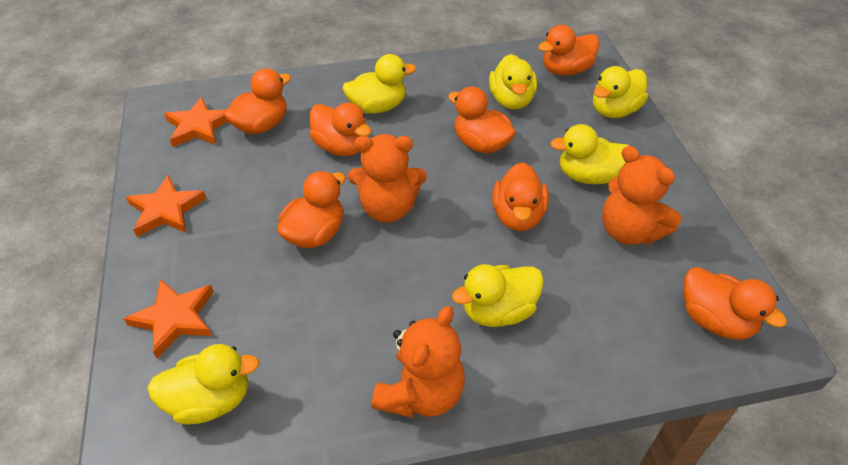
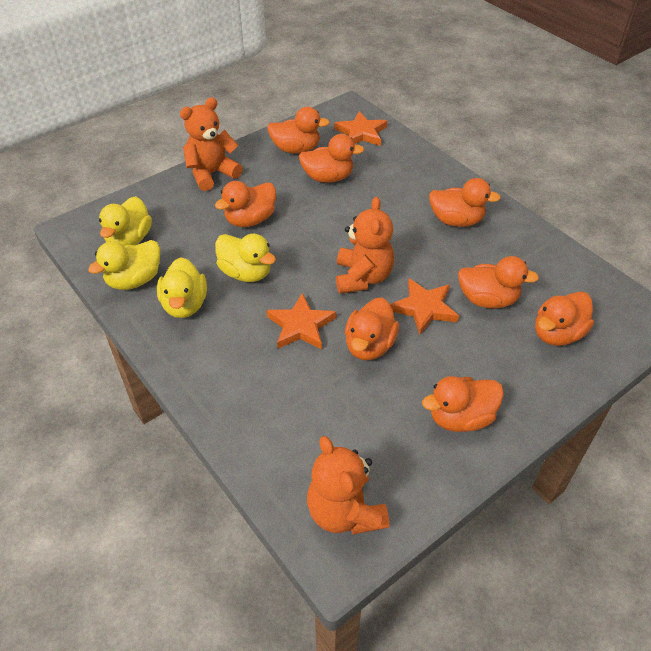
orange duck: 7 -> 8
yellow duck: 6 -> 4

